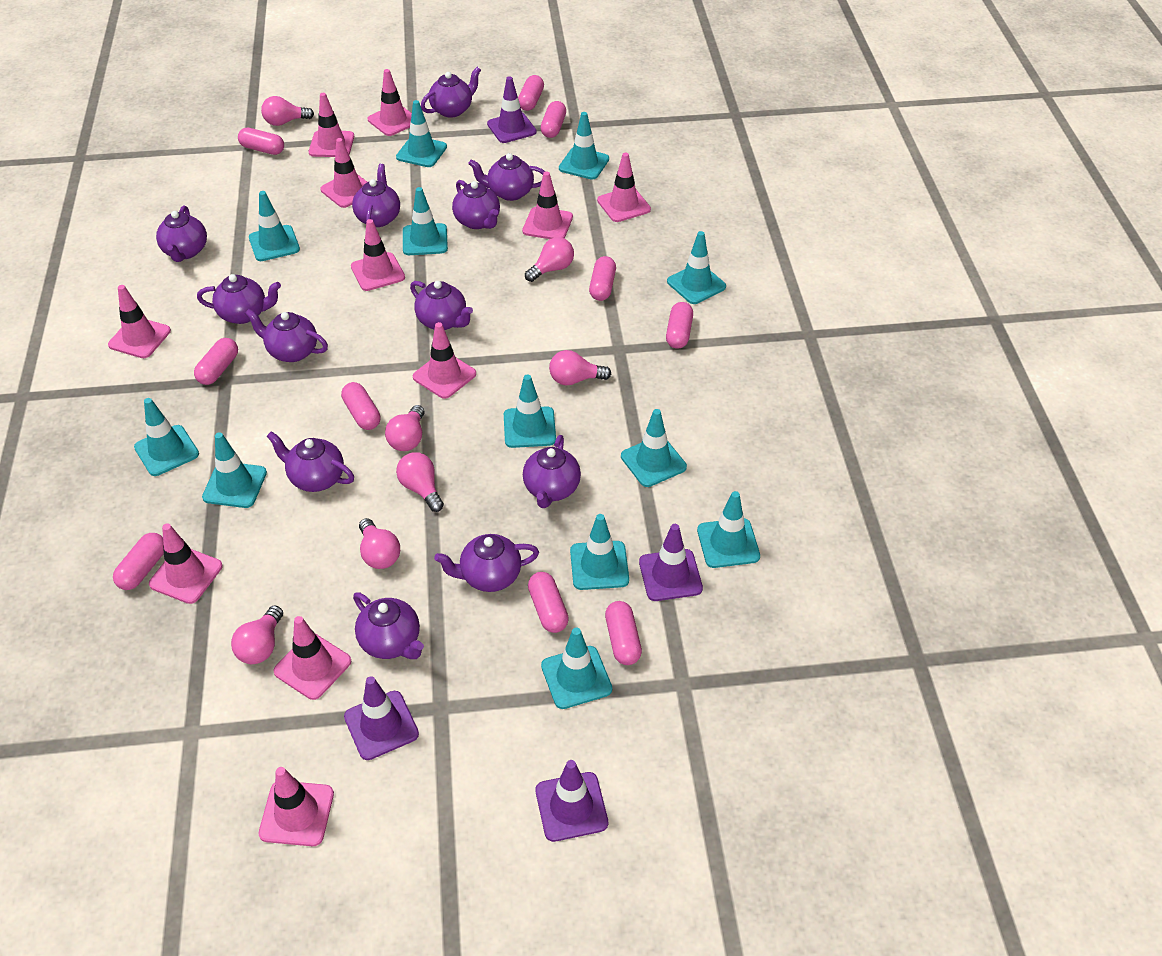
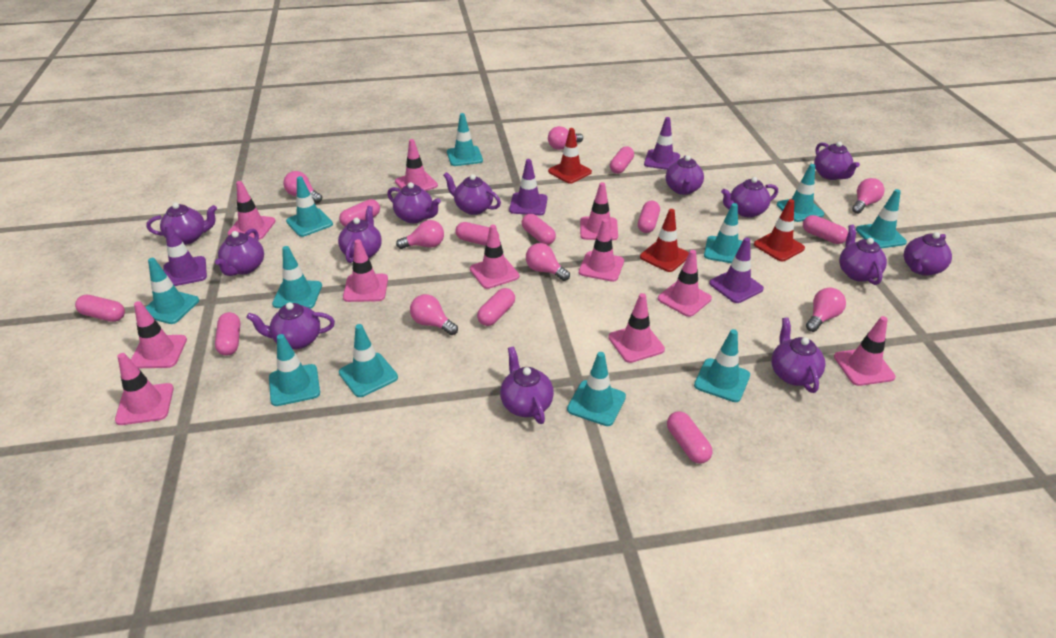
purple teapot: 12 -> 13
red traffic cone: 0 -> 3
turquoise traffic cone: 12 -> 11

